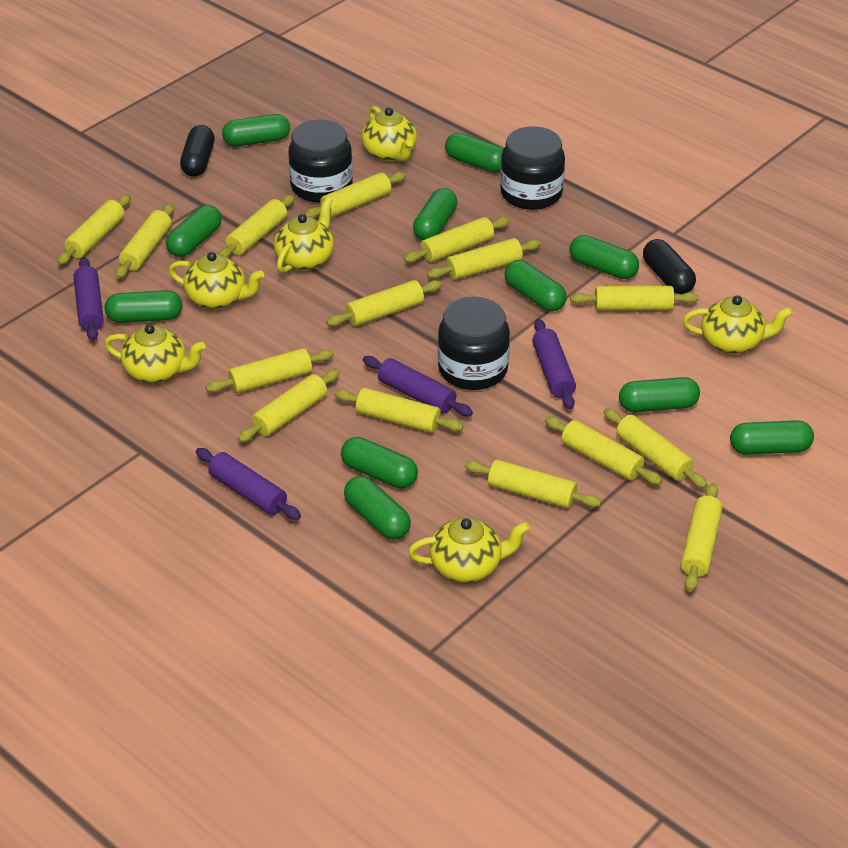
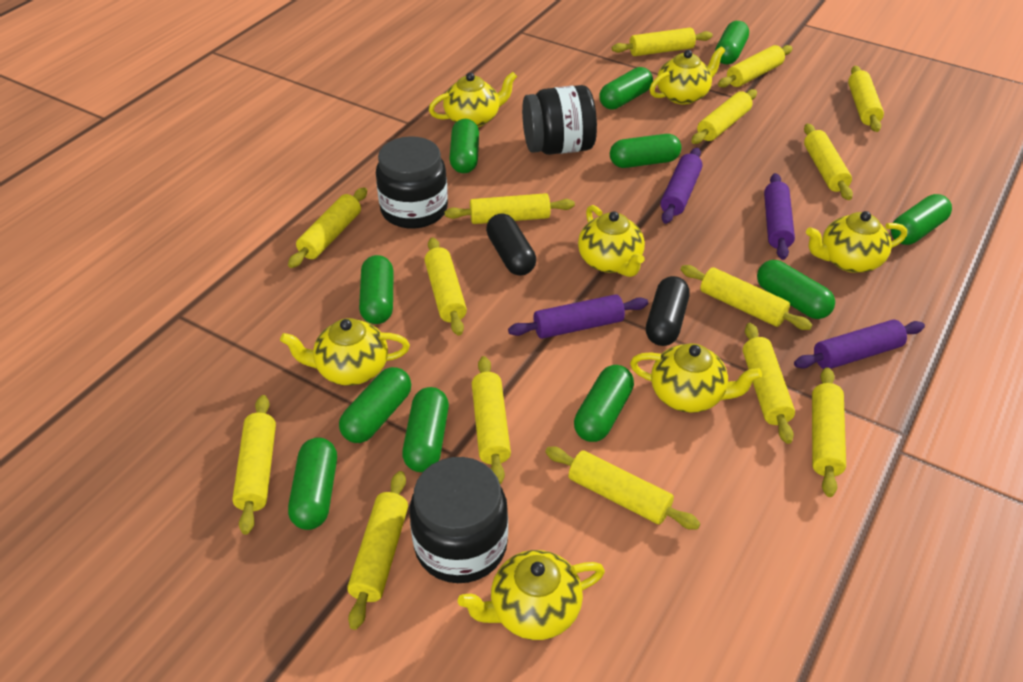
yellow teapot: 6 -> 7

